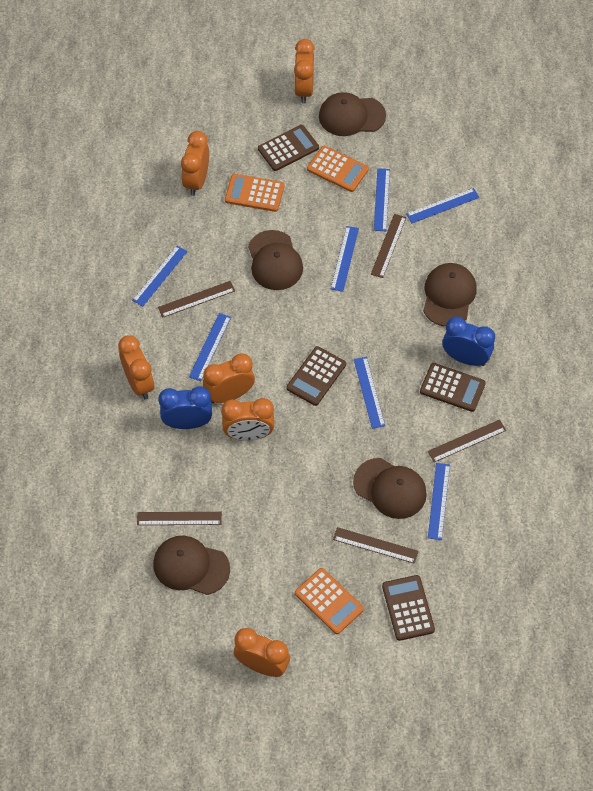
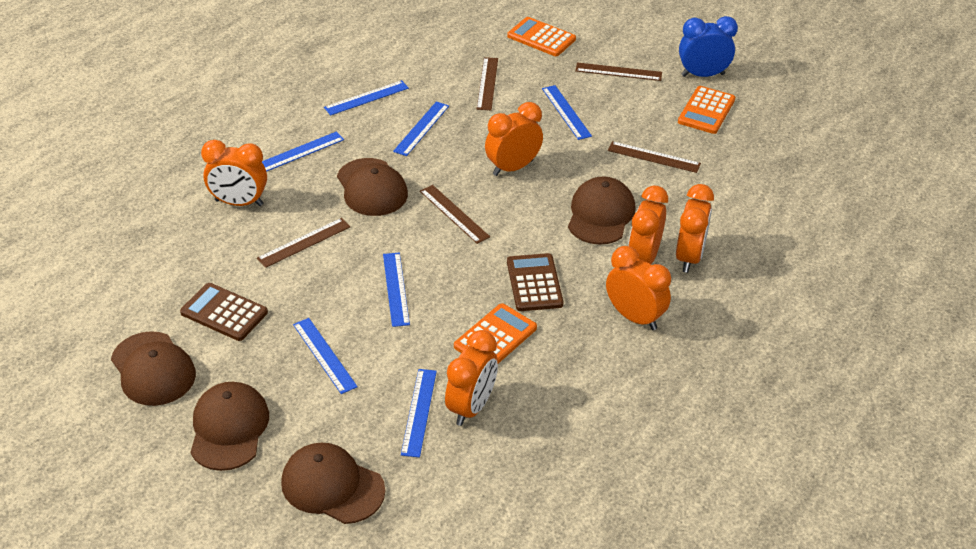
blue clock: 2 -> 1
brown calculator: 4 -> 2

